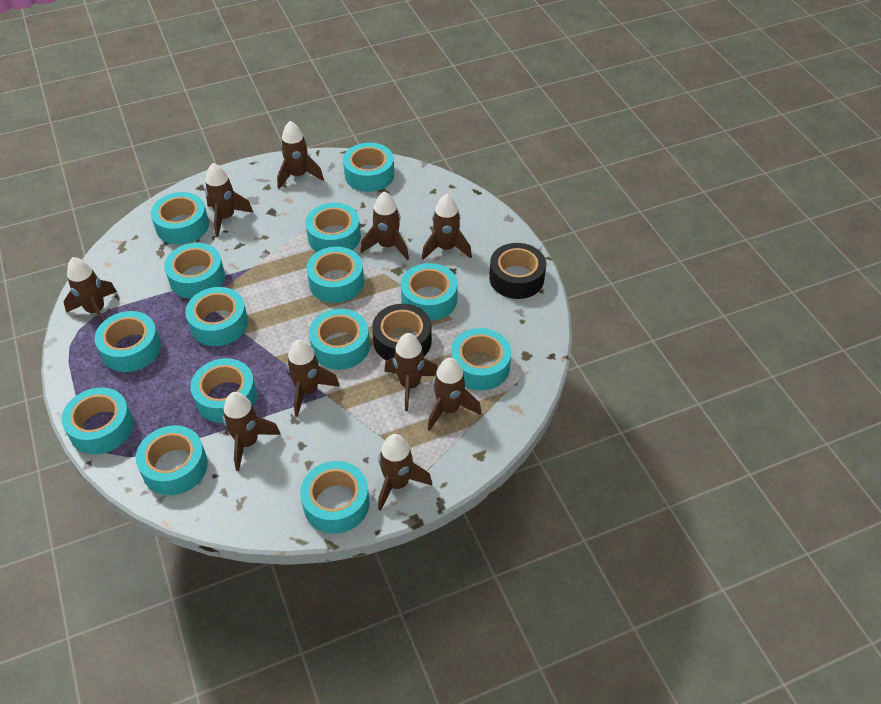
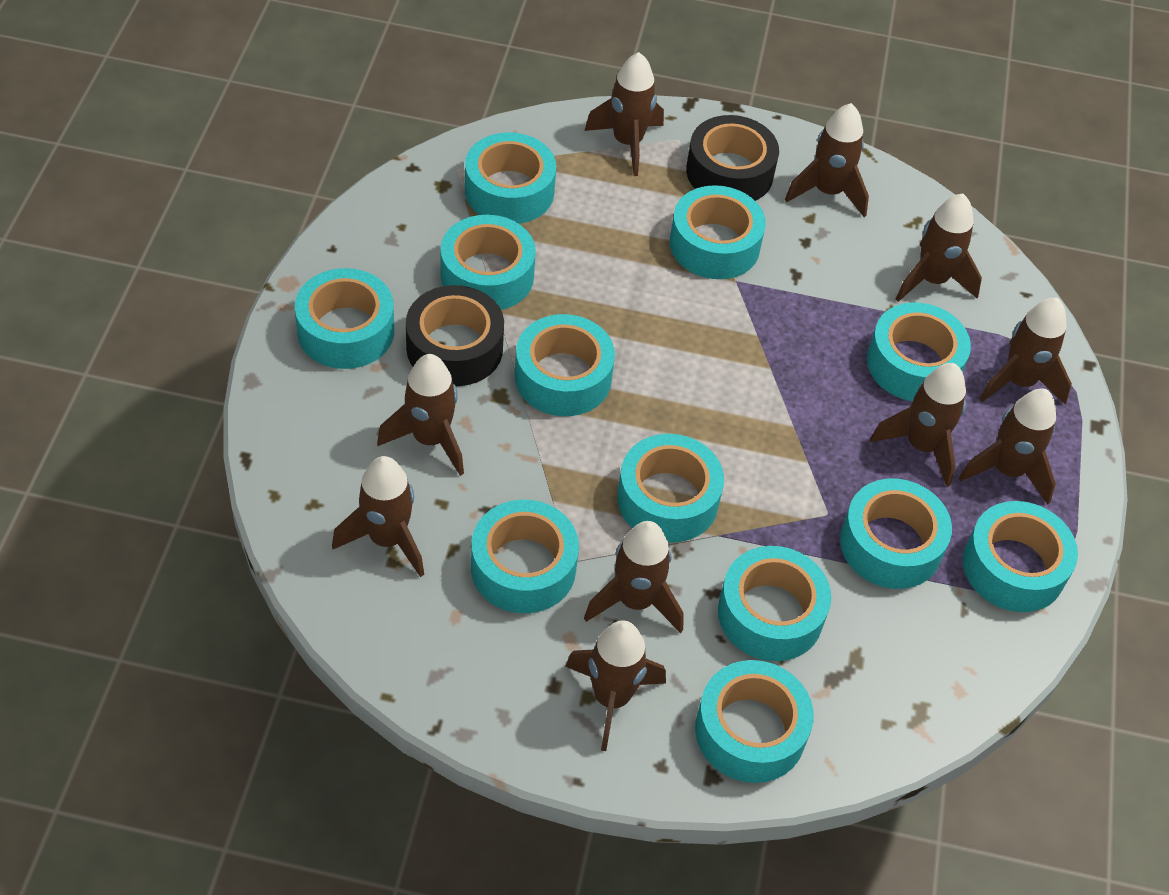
turquoise tape: 14 -> 12

